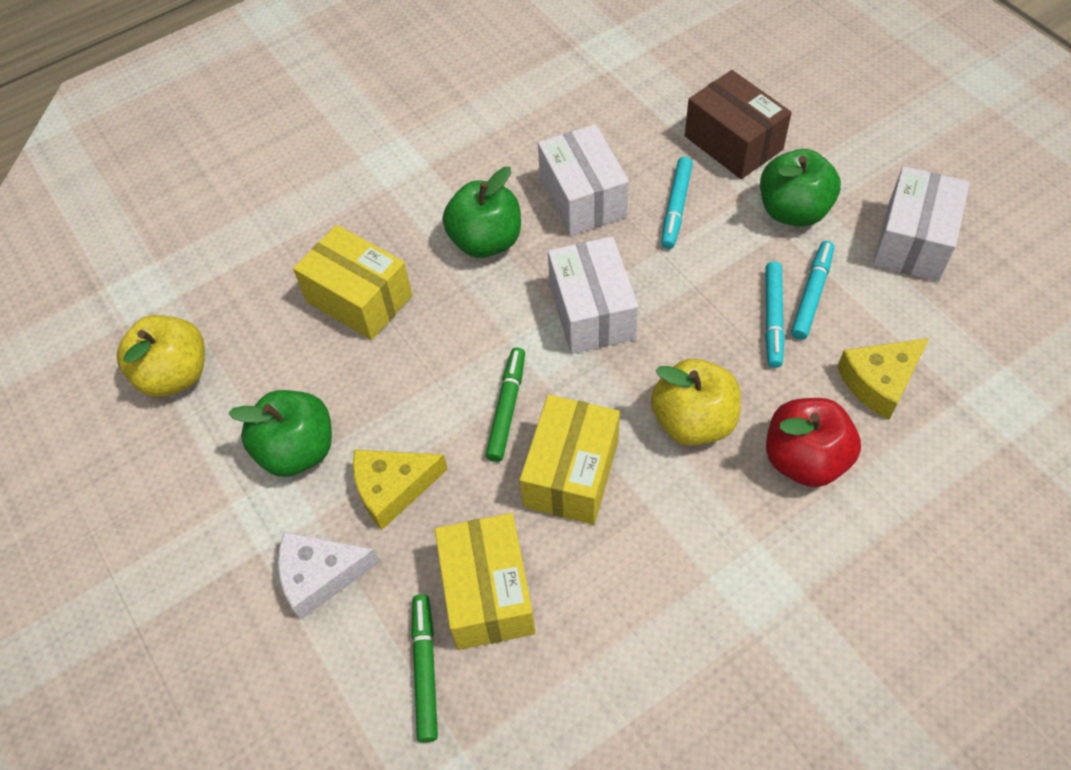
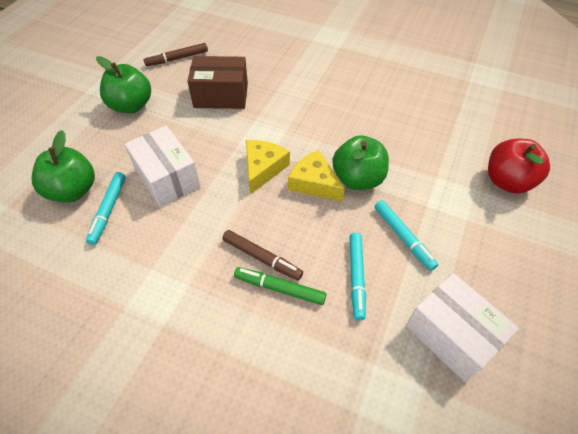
brown marker: 0 -> 2
green marker: 2 -> 1
white box: 3 -> 2
white cheese: 1 -> 0
yellow apple: 2 -> 0
yellow box: 3 -> 0

